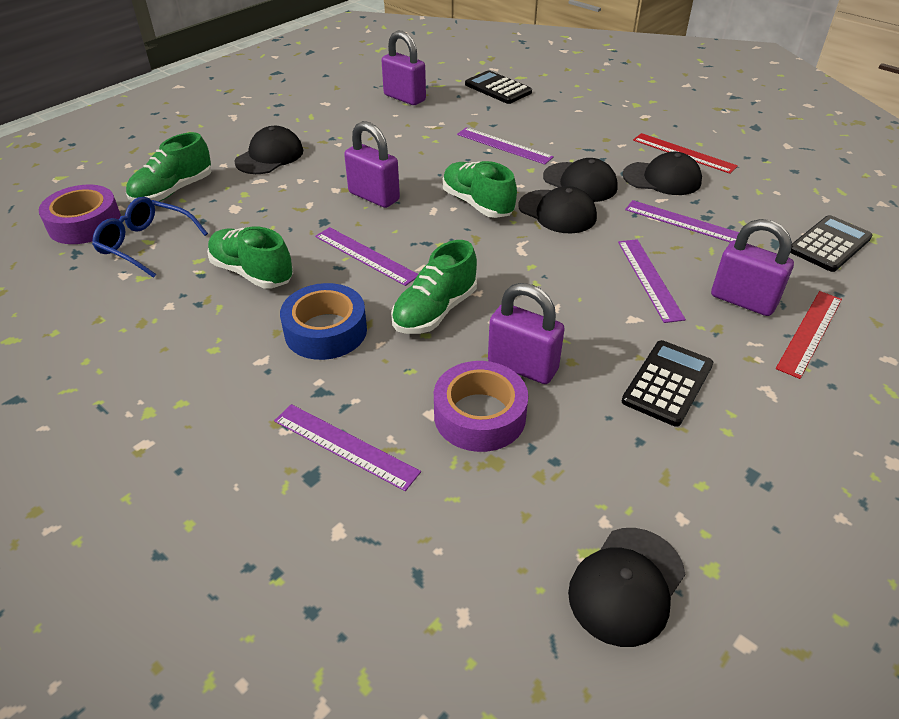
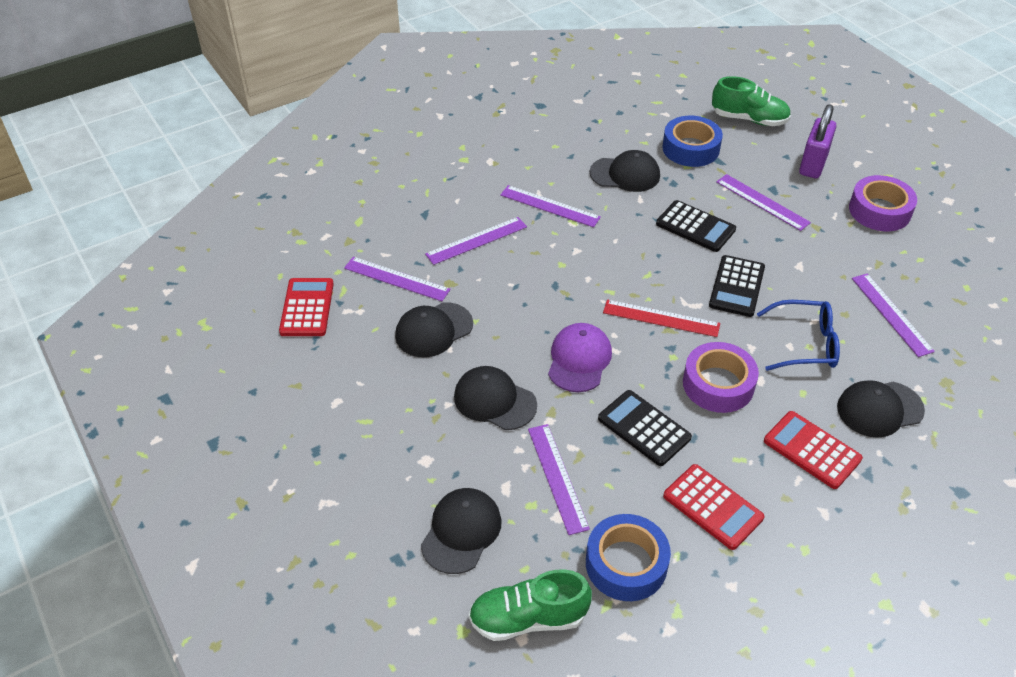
blue tape: 1 -> 2
green shoe: 4 -> 2
purple cap: 0 -> 1
purple padlock: 4 -> 1
purple ruler: 5 -> 6
red calculator: 0 -> 3
red ruler: 2 -> 1

